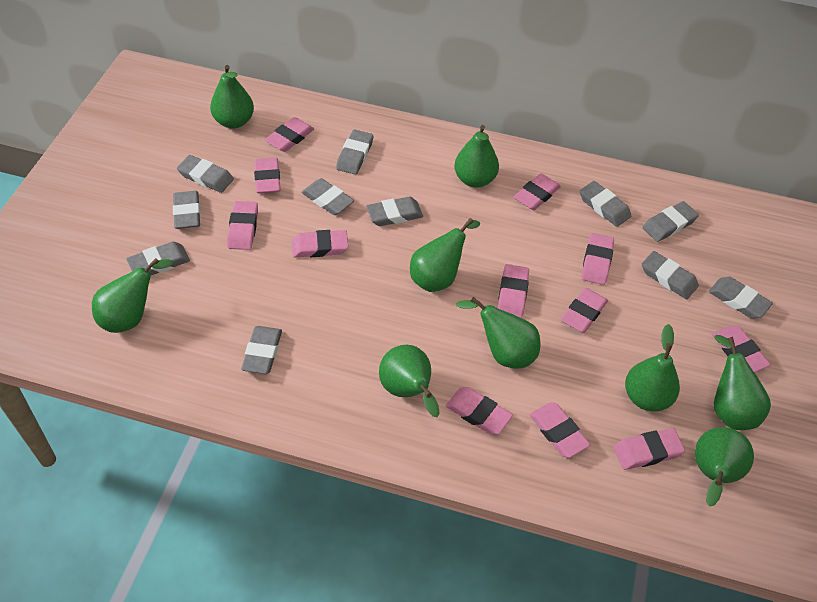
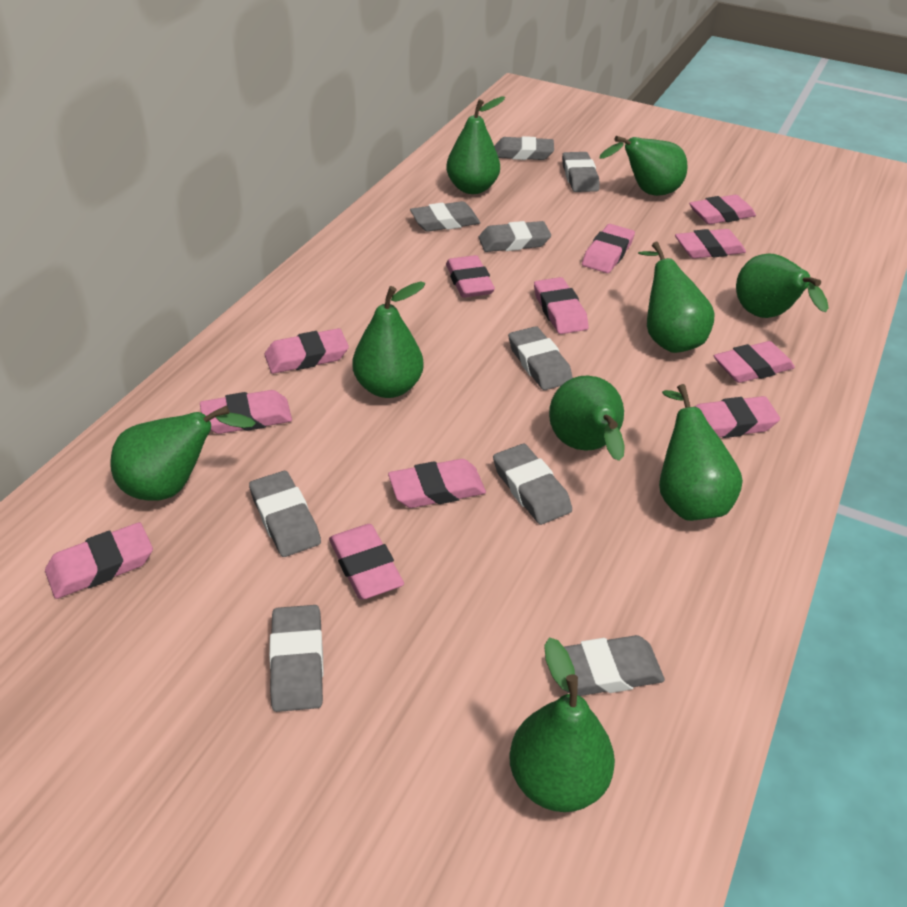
grey eraser: 11 -> 9

